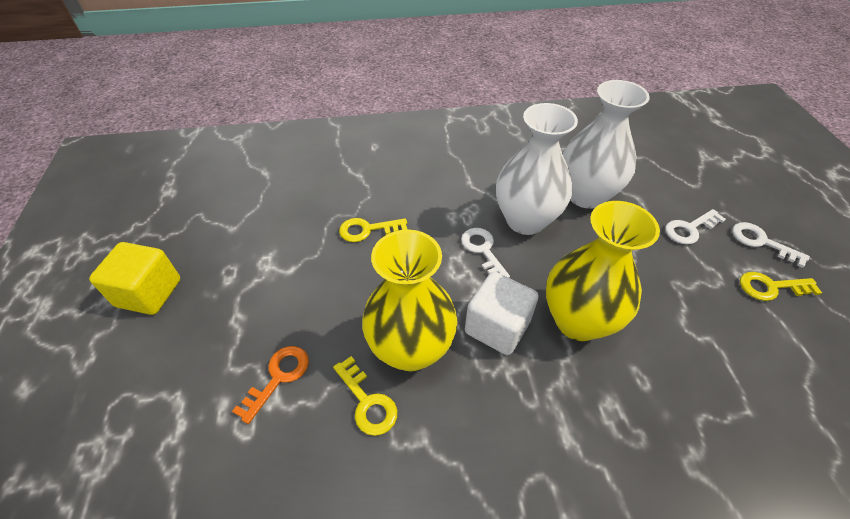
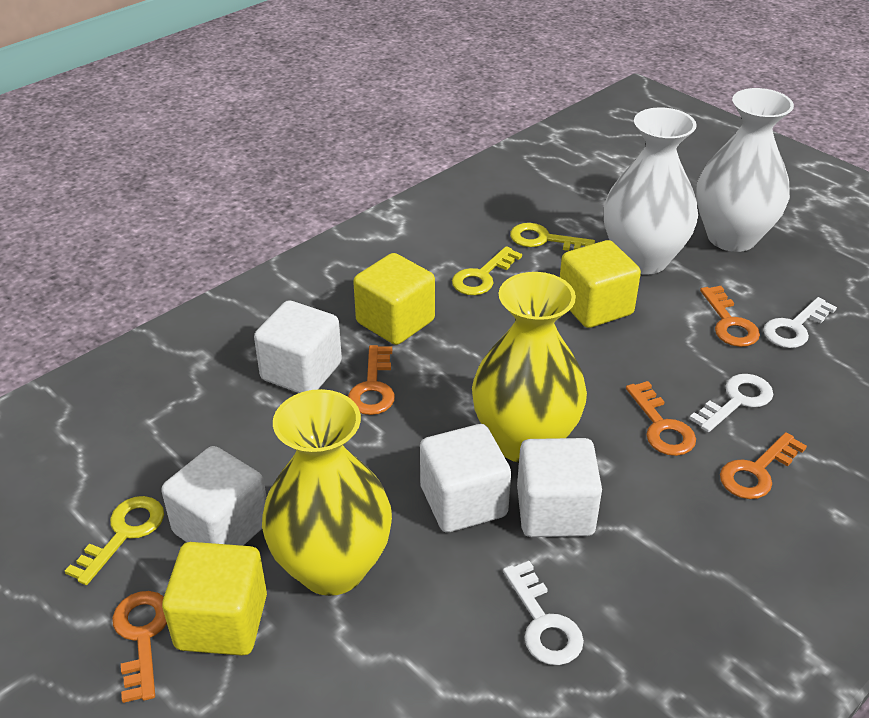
orange key: 1 -> 5
white cube: 1 -> 4
yellow cube: 1 -> 3

